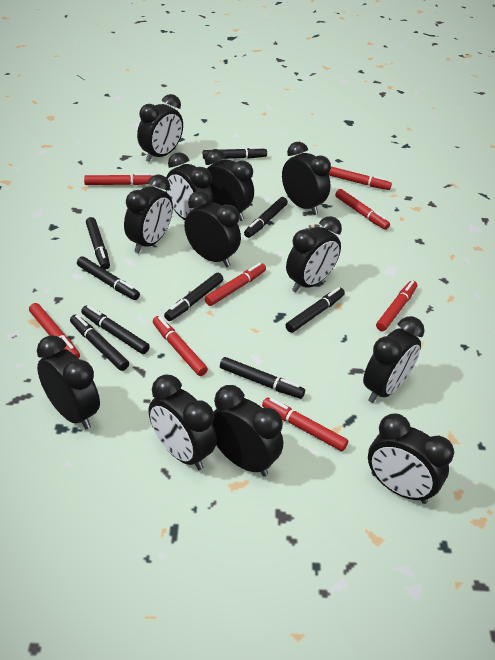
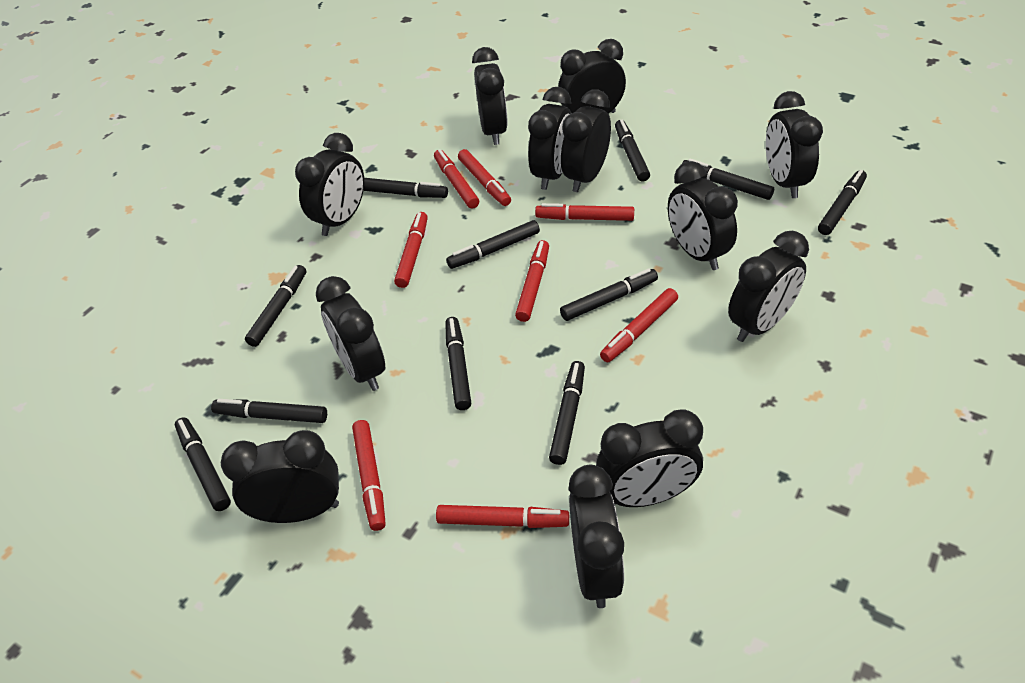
black marker: 9 -> 11

